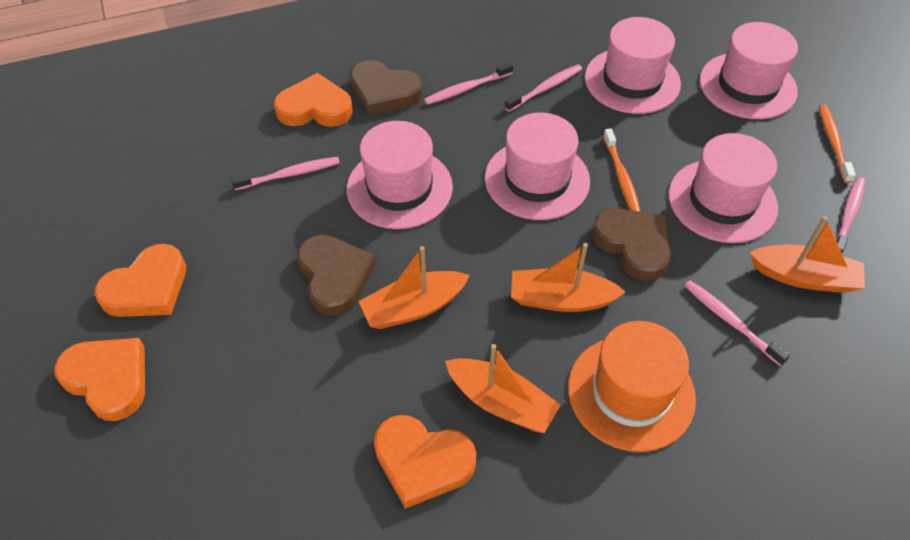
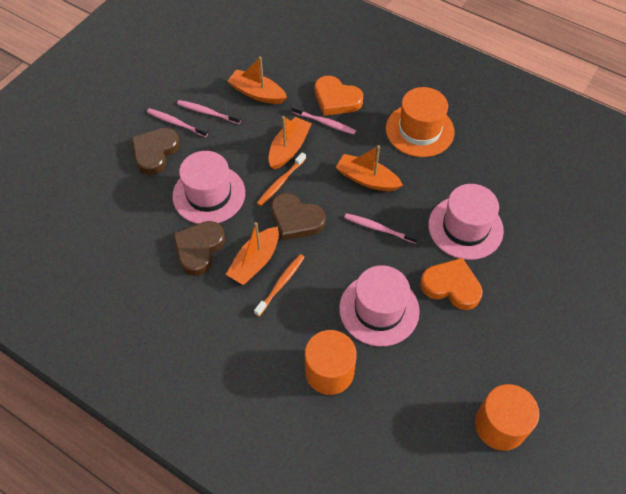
orange cylinder: 0 -> 2
orange heart: 4 -> 2
pink hat: 5 -> 3
pink toothbrush: 5 -> 4

